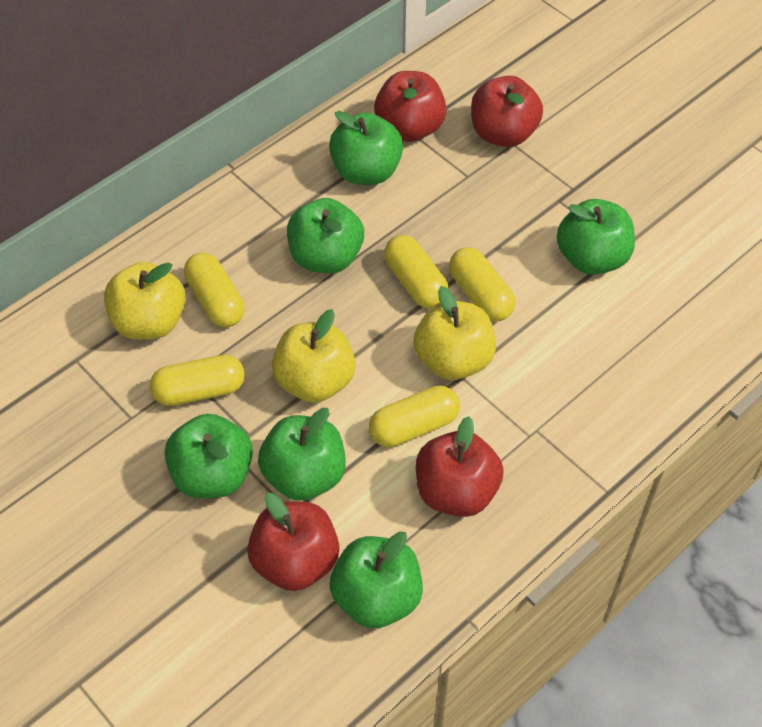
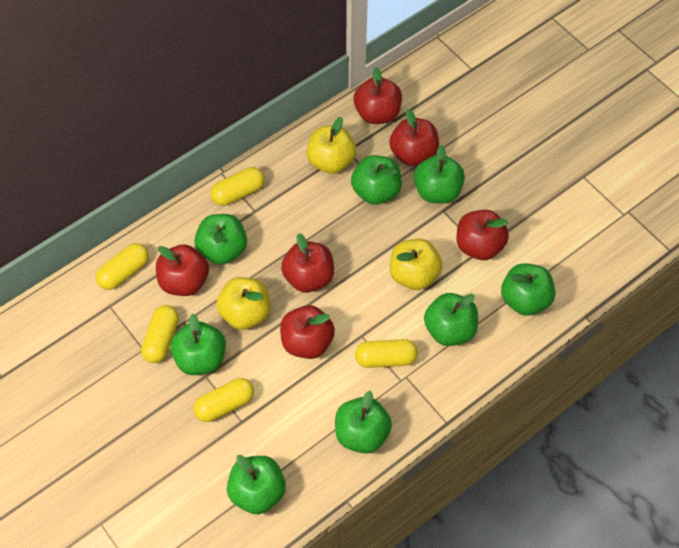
green apple: 6 -> 8
red apple: 4 -> 6

